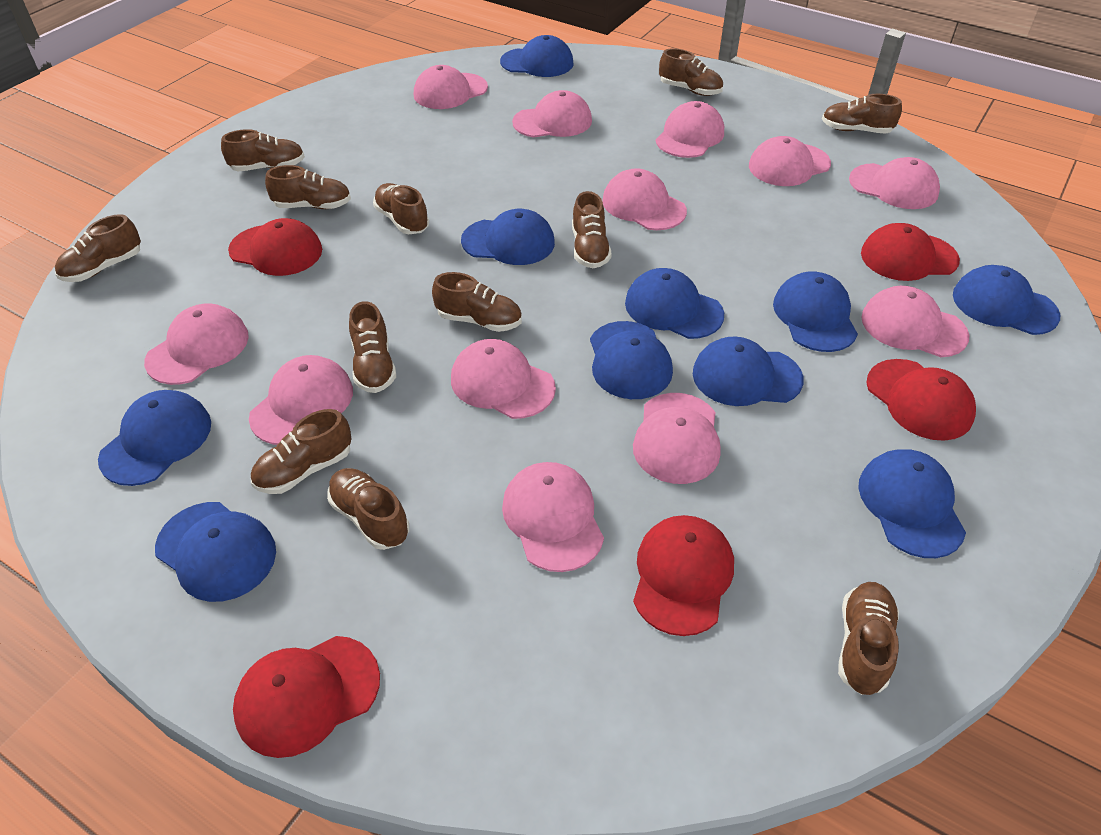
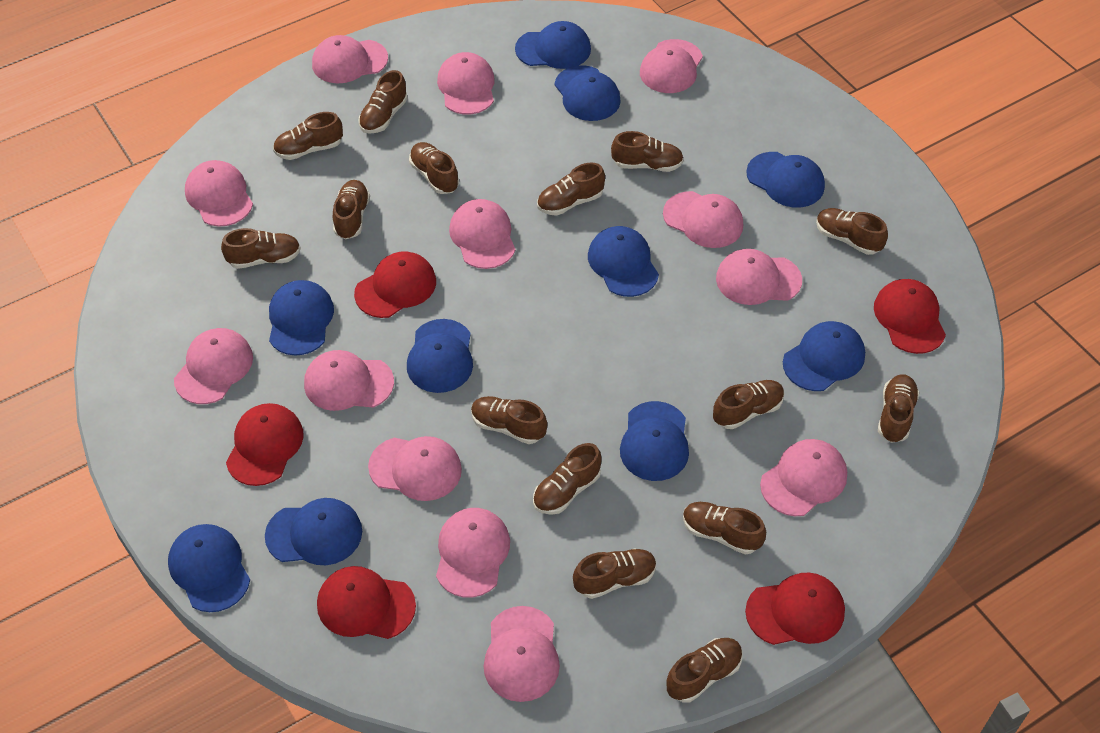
brown shoe: 12 -> 15
pink cap: 12 -> 13

